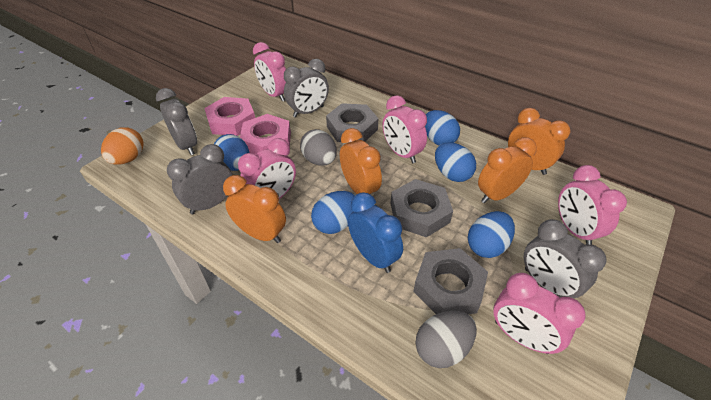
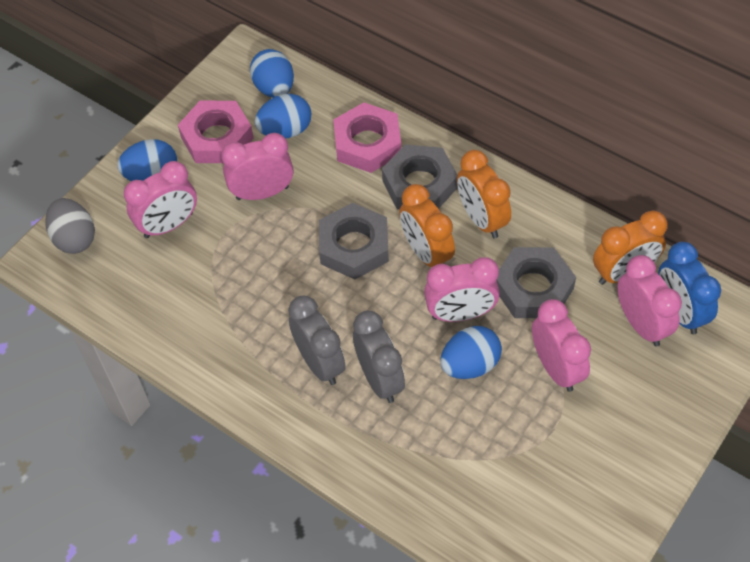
blue egg: 5 -> 4
grey clock: 4 -> 2
grey egg: 2 -> 1
orange clock: 4 -> 3
orange egg: 1 -> 0

